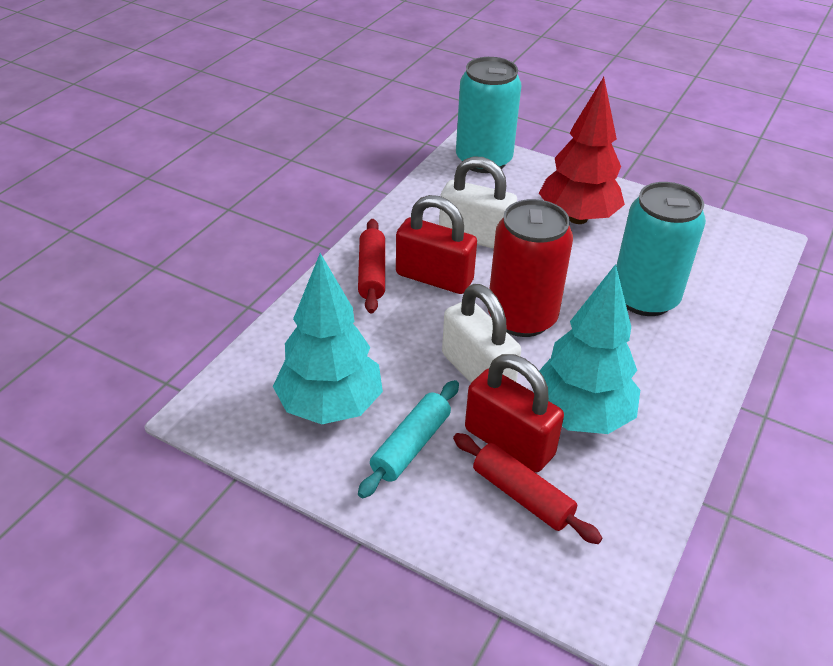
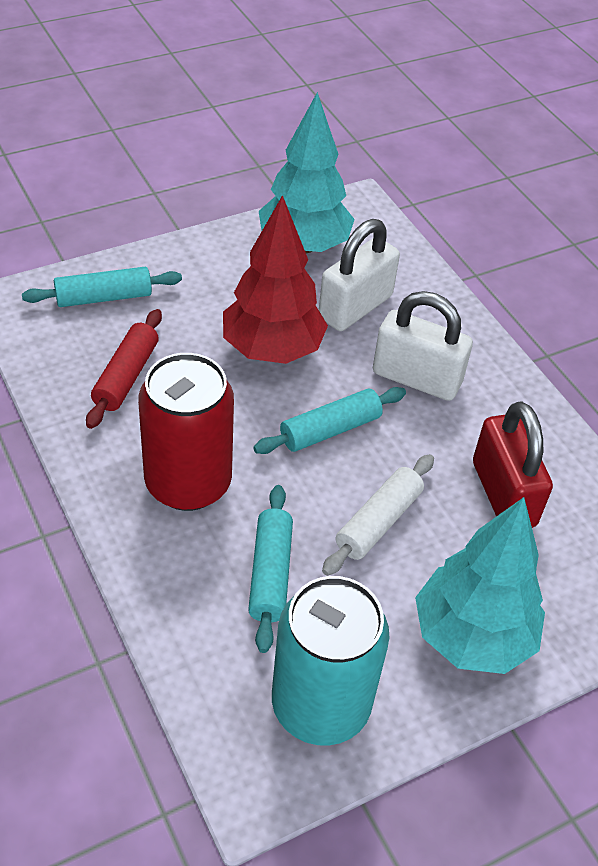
red padlock: 2 -> 1
red rolling pin: 2 -> 1
turquoise can: 2 -> 1
turquoise rolling pin: 1 -> 3
white rolling pin: 0 -> 1

